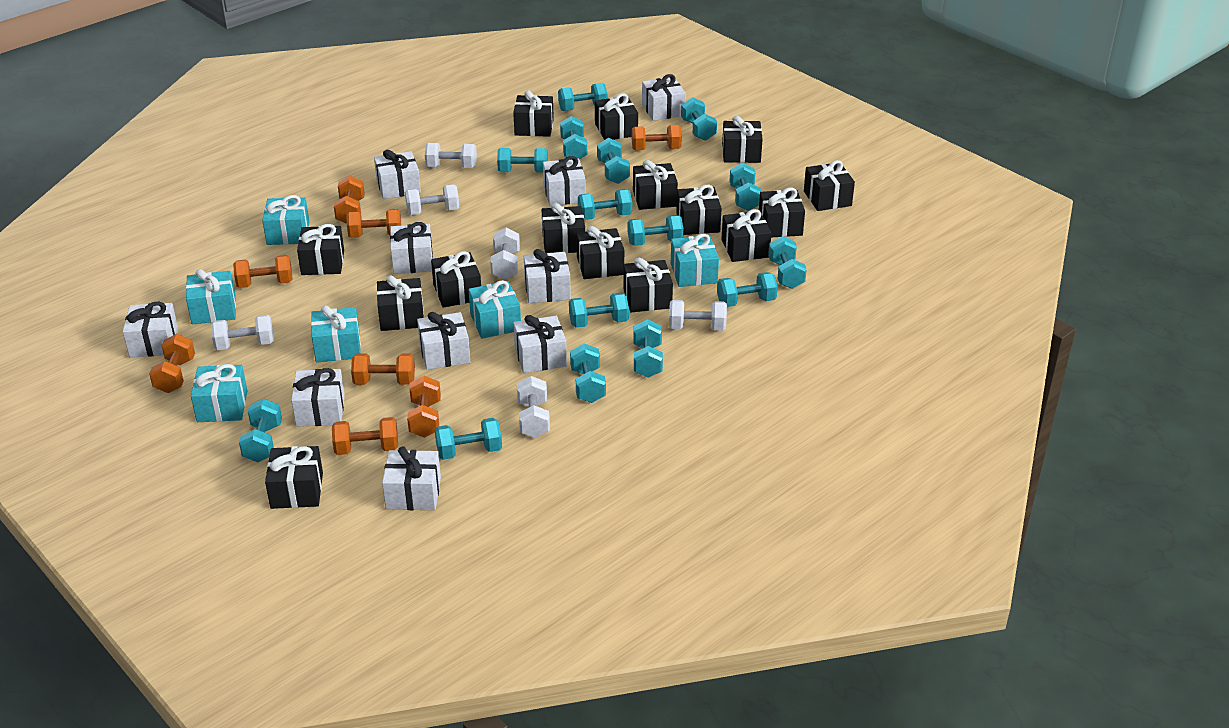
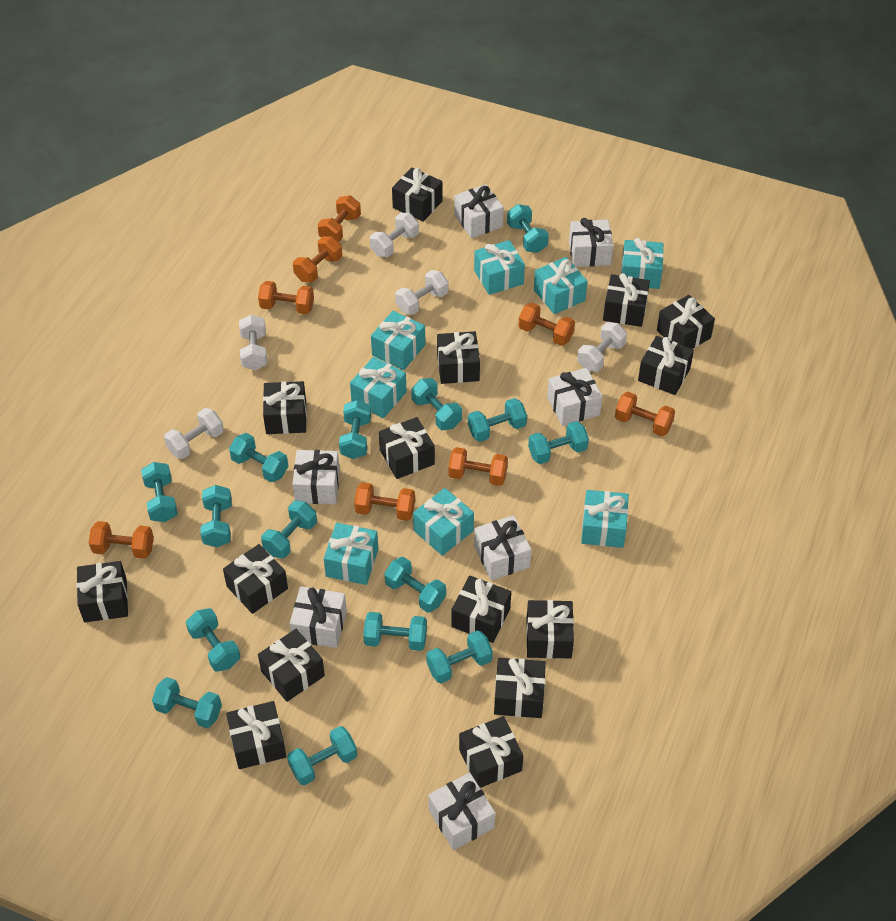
turquoise gift: 6 -> 8
white dumbbell: 6 -> 5
white gift: 10 -> 7

